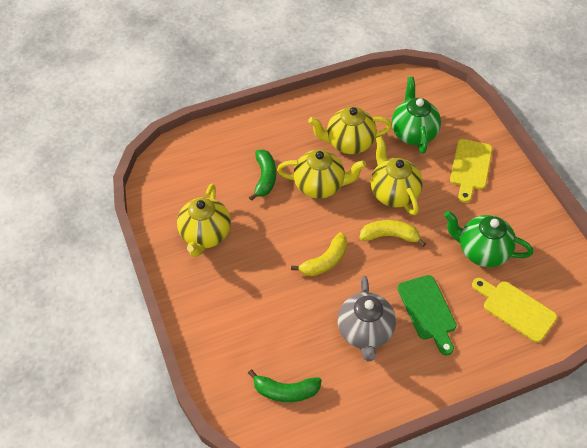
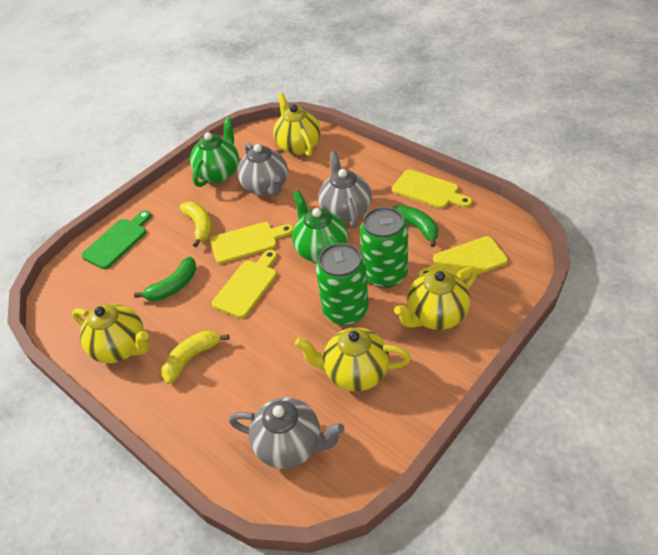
green can: 0 -> 2
grey teapot: 1 -> 3
yellow cutting board: 2 -> 4

